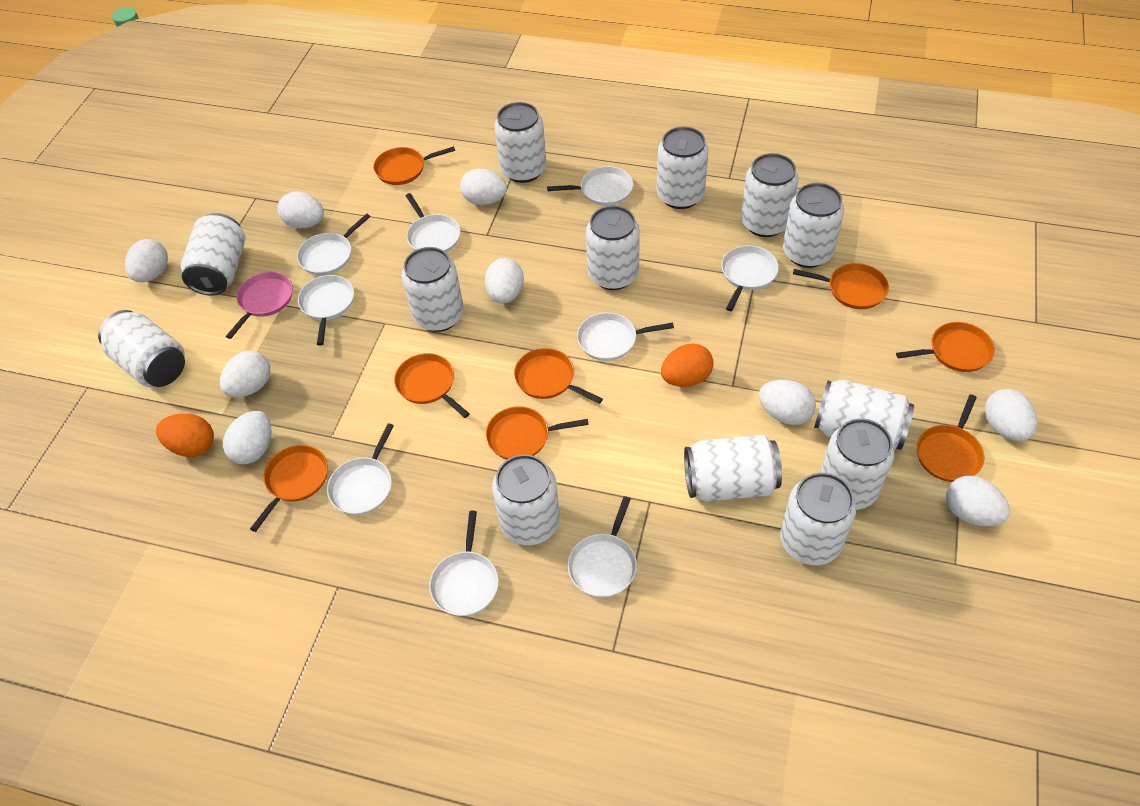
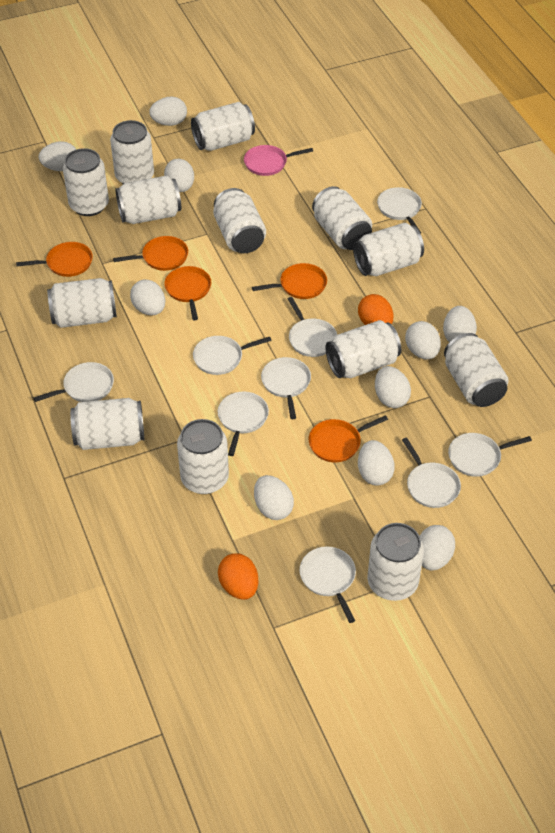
orange pan: 8 -> 5
white egg: 9 -> 10

